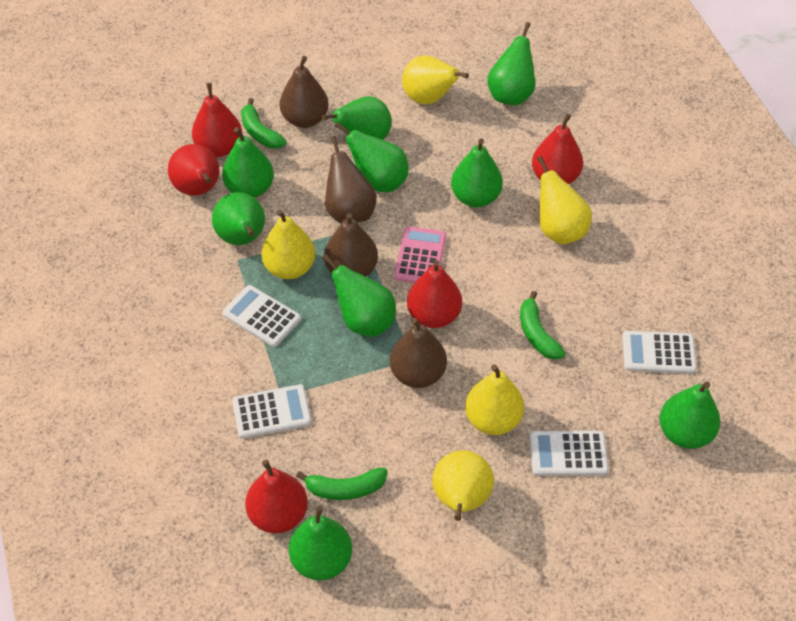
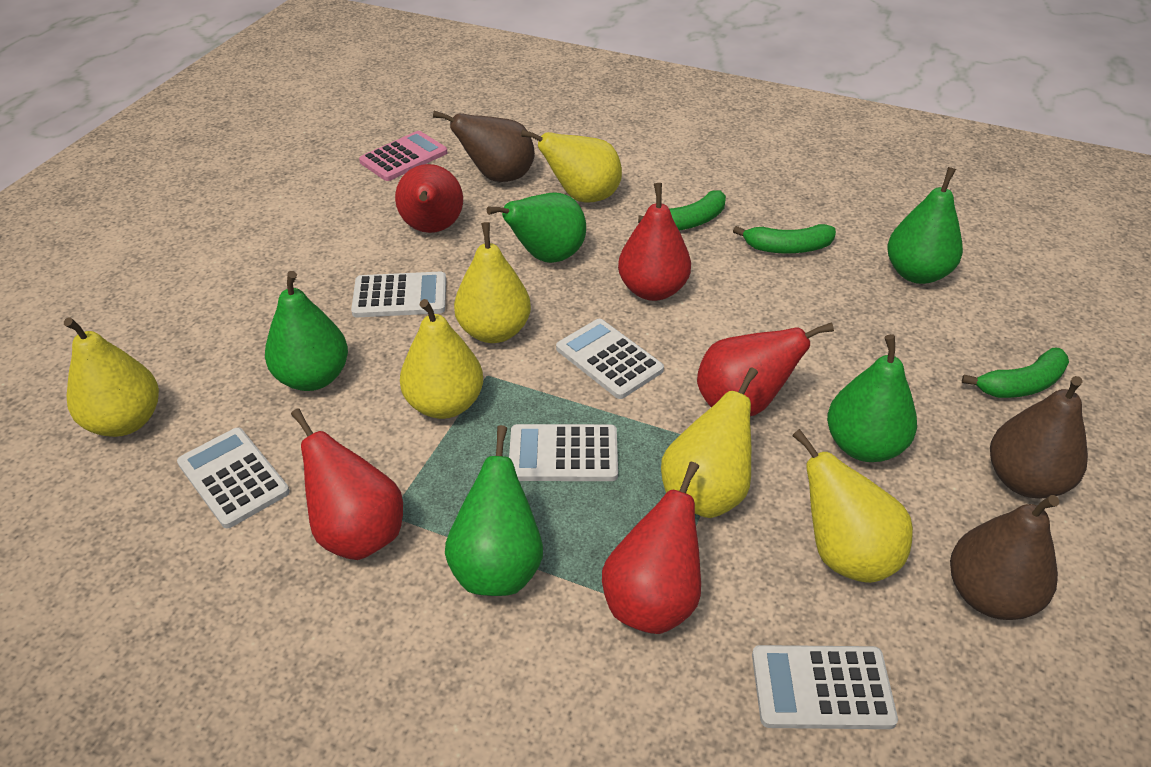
brown pear: 4 -> 3
green pear: 9 -> 5
white calculator: 4 -> 5
yellow pear: 5 -> 6

